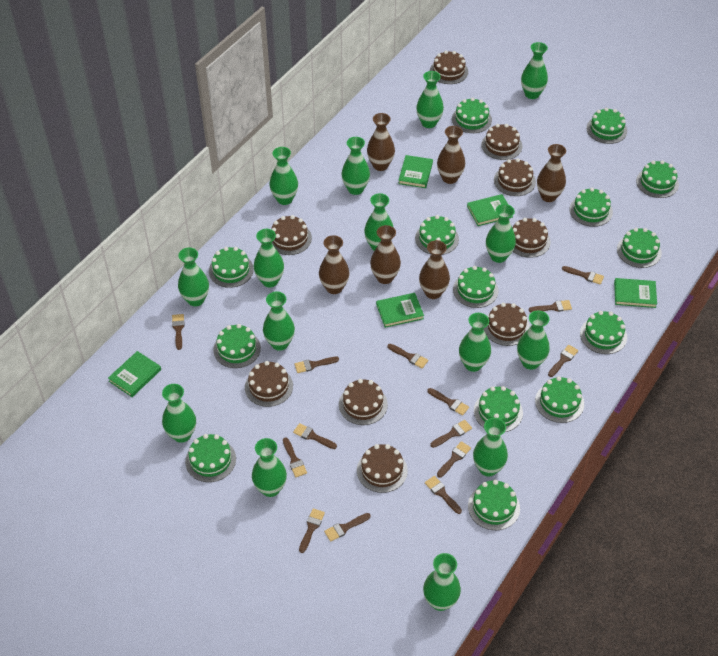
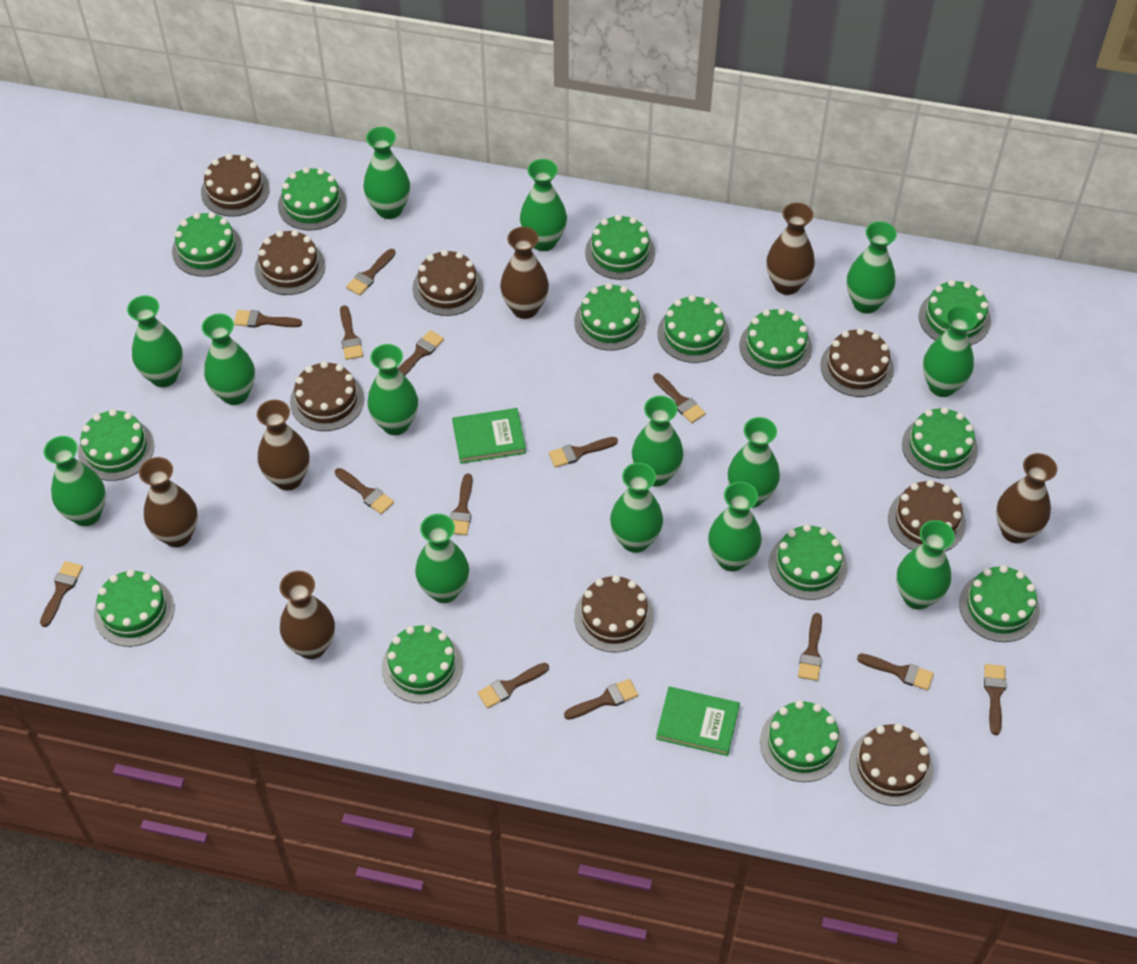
brown cake: 9 -> 8
green book: 5 -> 2
green vase: 15 -> 14

